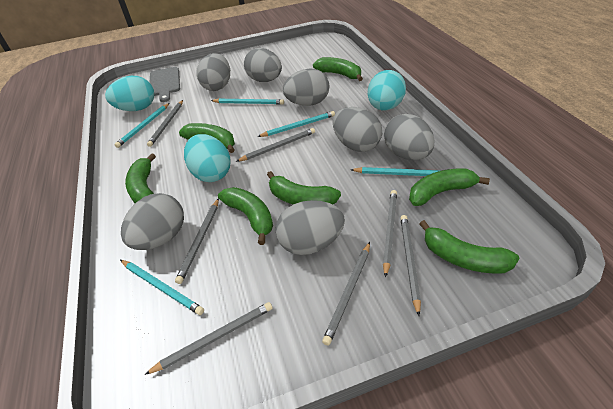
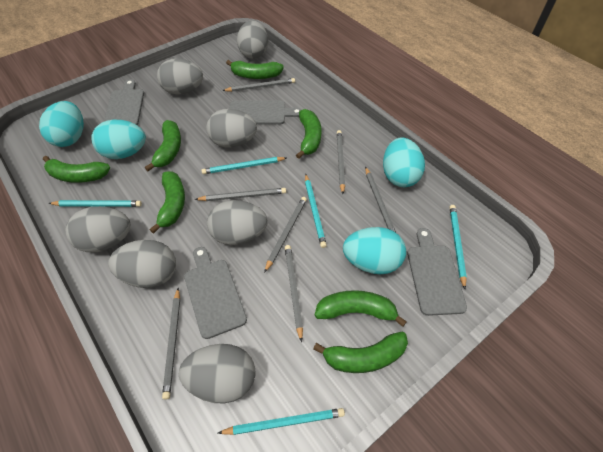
grey cutting board: 1 -> 4
turquoise egg: 3 -> 4

